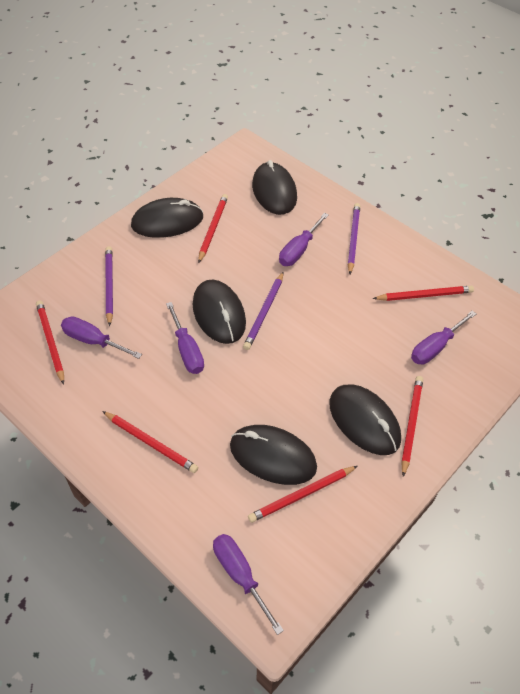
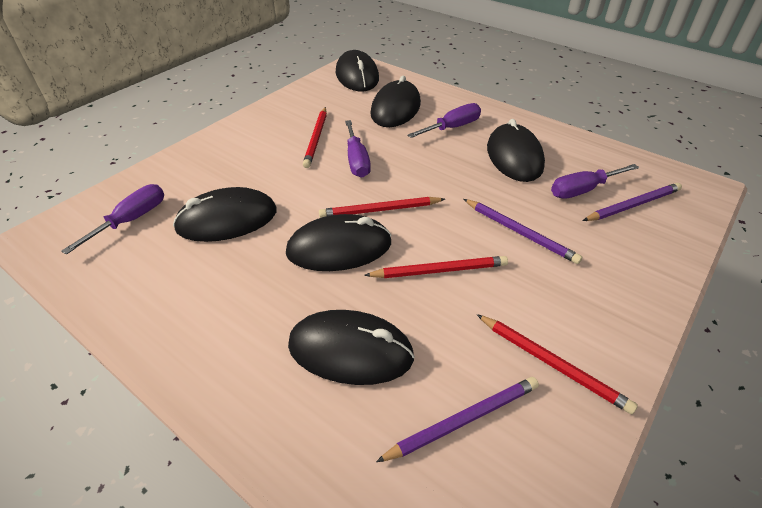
black mouse: 5 -> 6
purple screwdriver: 5 -> 4
red pencil: 6 -> 4

